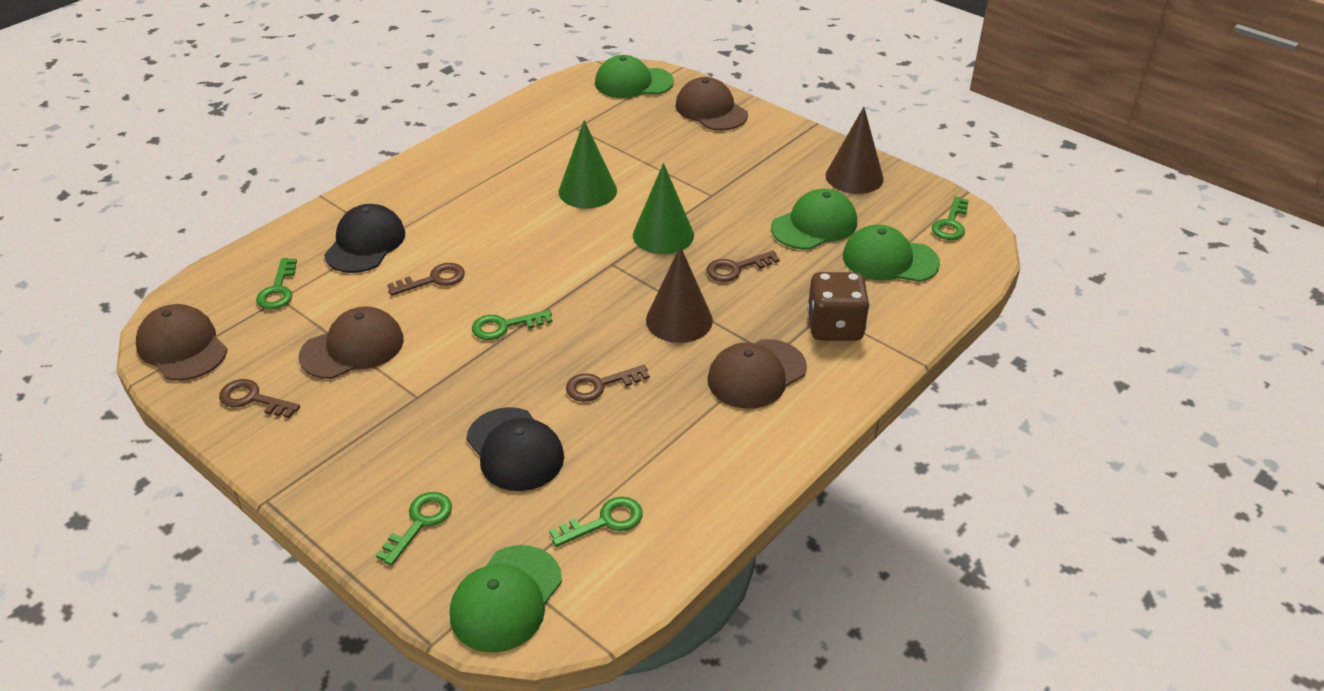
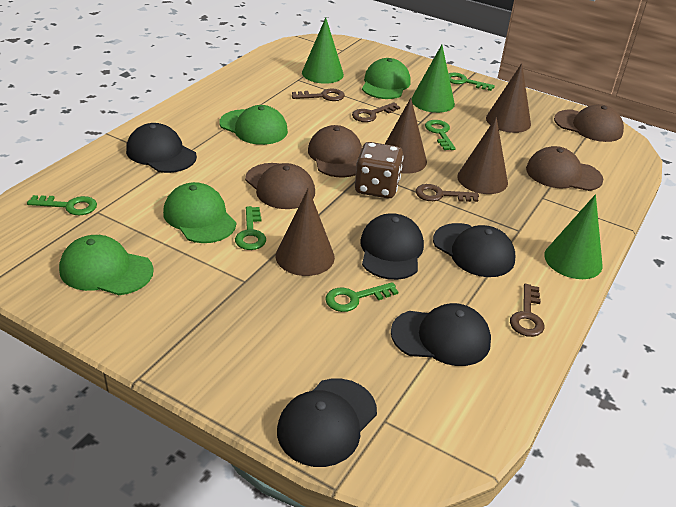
black cap: 2 -> 5
brown cone: 2 -> 4
green cone: 2 -> 3

